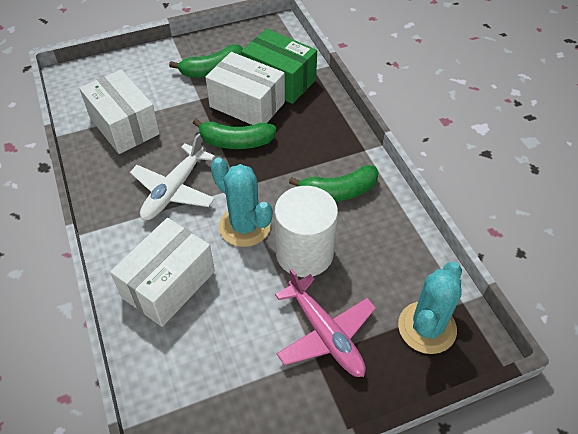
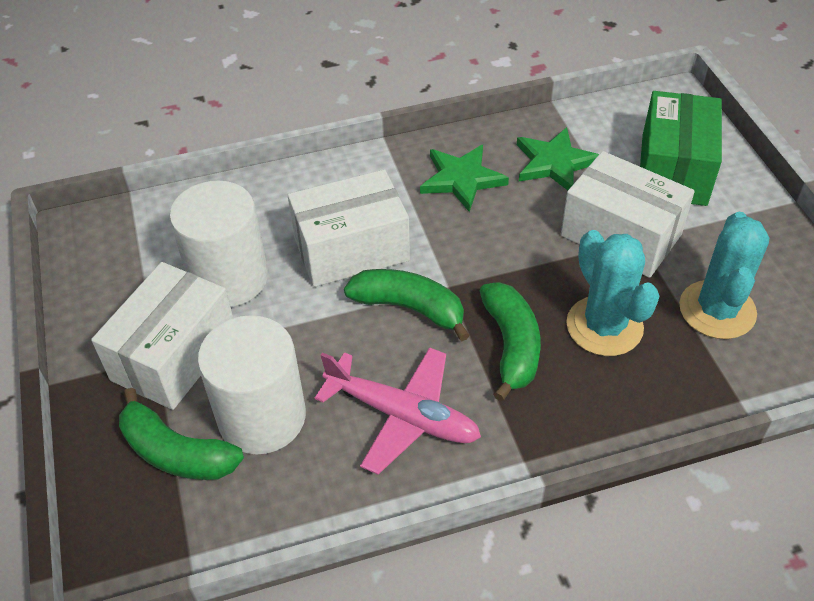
green star: 0 -> 2
white cylinder: 1 -> 2
white plane: 1 -> 0

